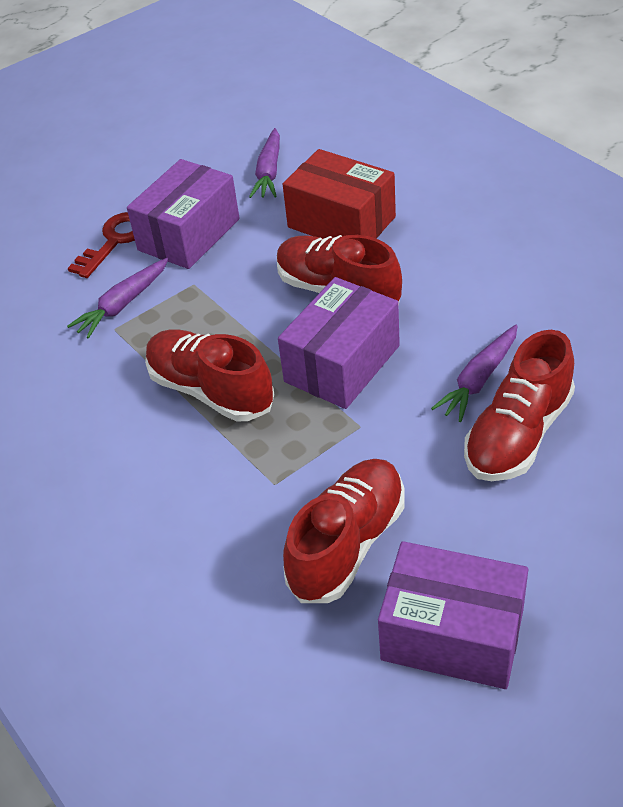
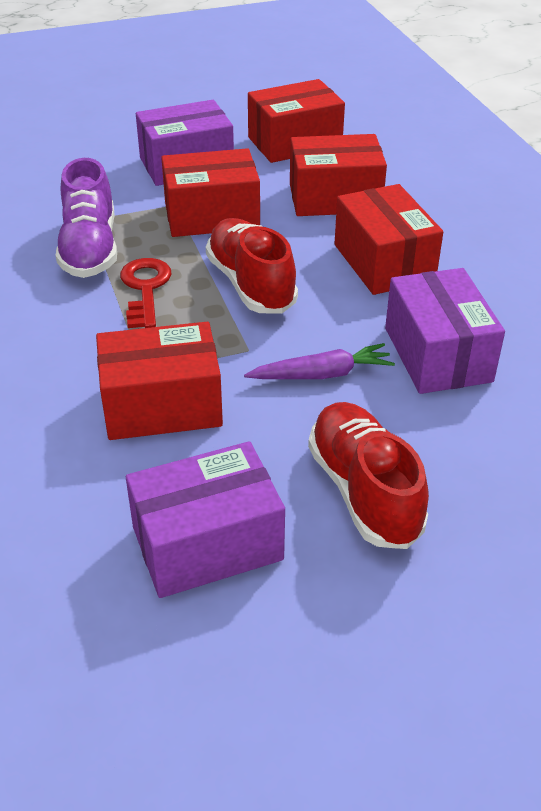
purple carrot: 3 -> 1
purple shoe: 0 -> 1
red box: 1 -> 5
red shoe: 4 -> 2

